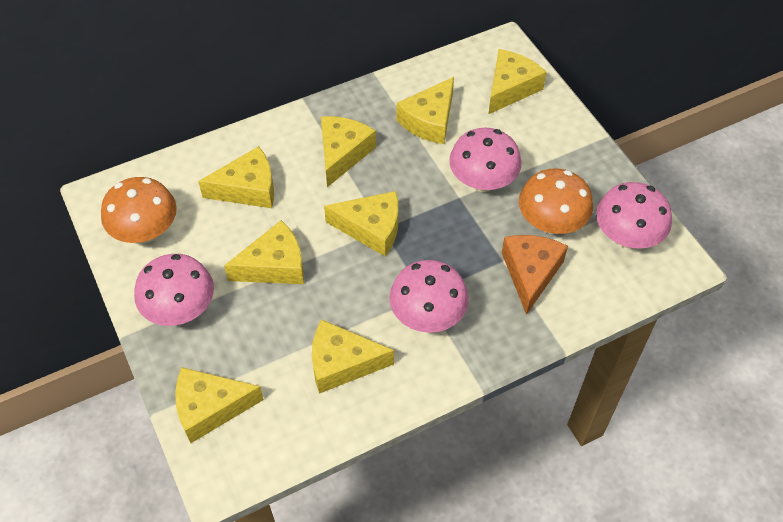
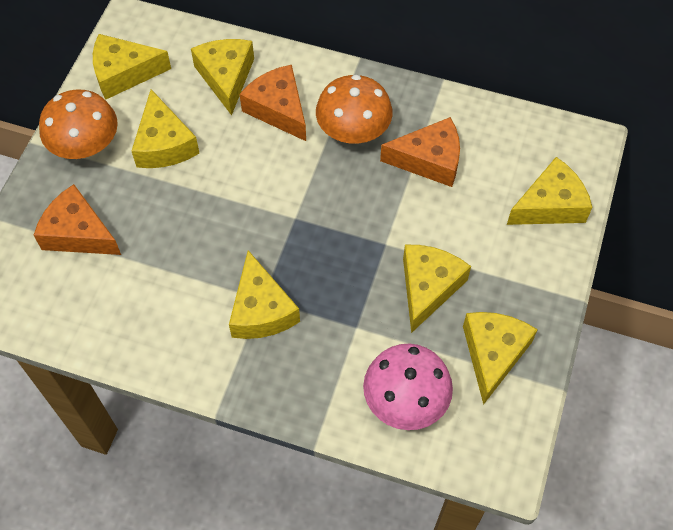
orange cheese: 1 -> 3
pink mushroom: 4 -> 1
yellow cheese: 8 -> 7

